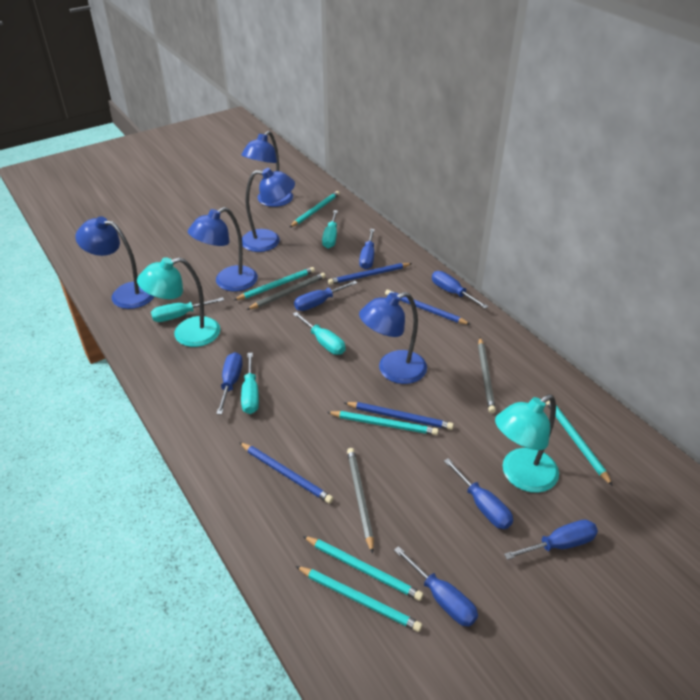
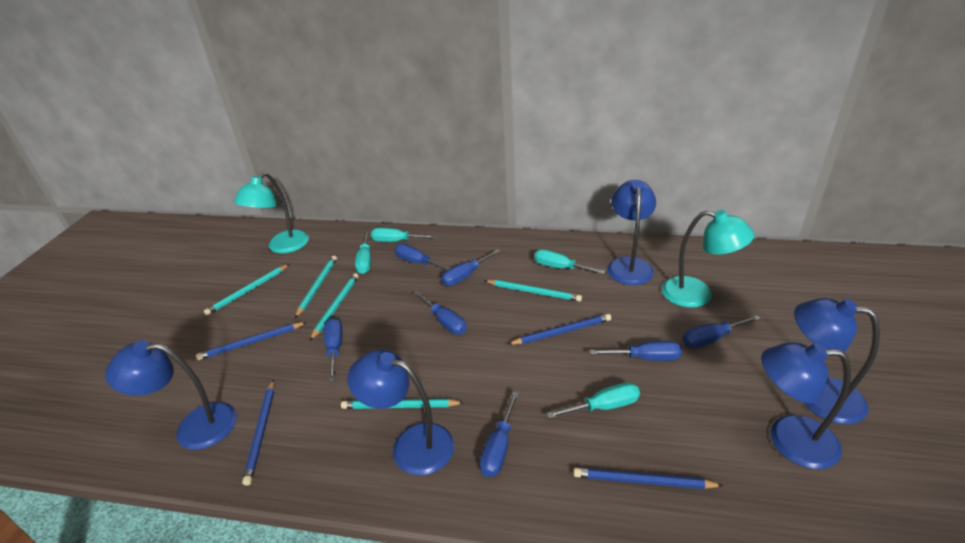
grey pencil: 3 -> 0
turquoise pencil: 6 -> 5

